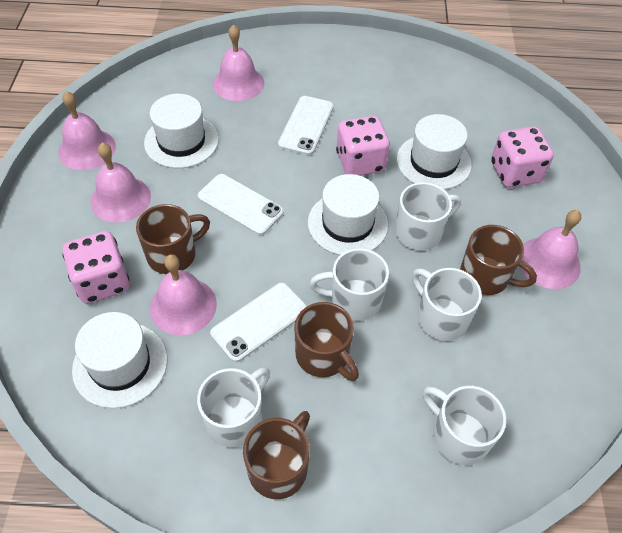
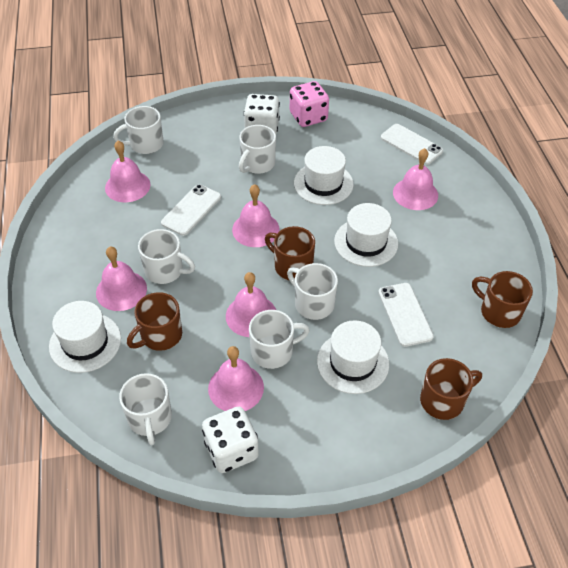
pink bell: 5 -> 6
pink dice: 3 -> 1
white dice: 0 -> 2
white mug: 5 -> 6

